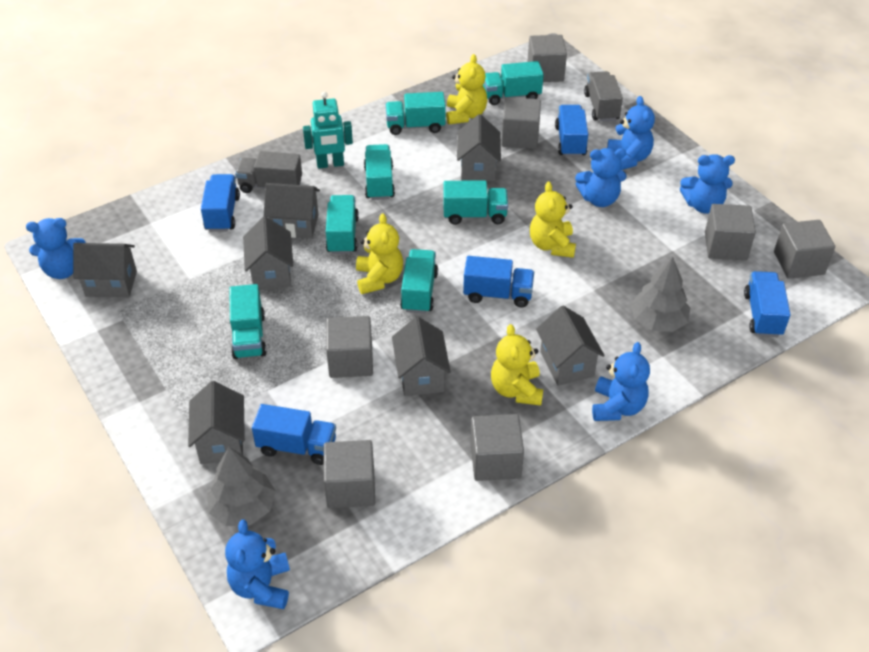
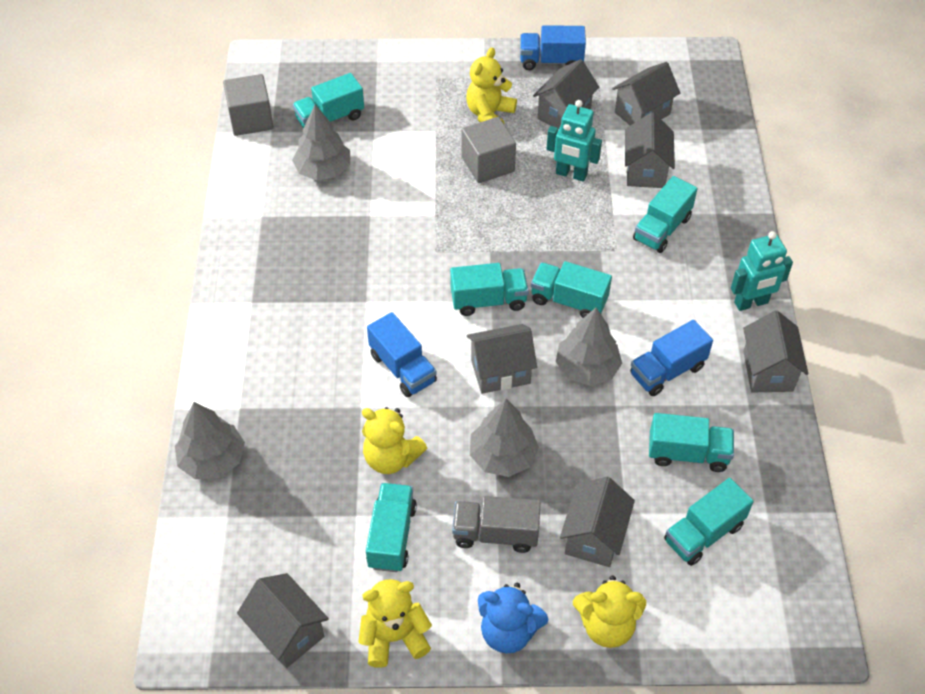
blue teddy bear: 6 -> 1
blue truck: 5 -> 3
grey cube: 7 -> 2
grey tree: 2 -> 4
grey truck: 2 -> 1
turquoise robot: 1 -> 2

